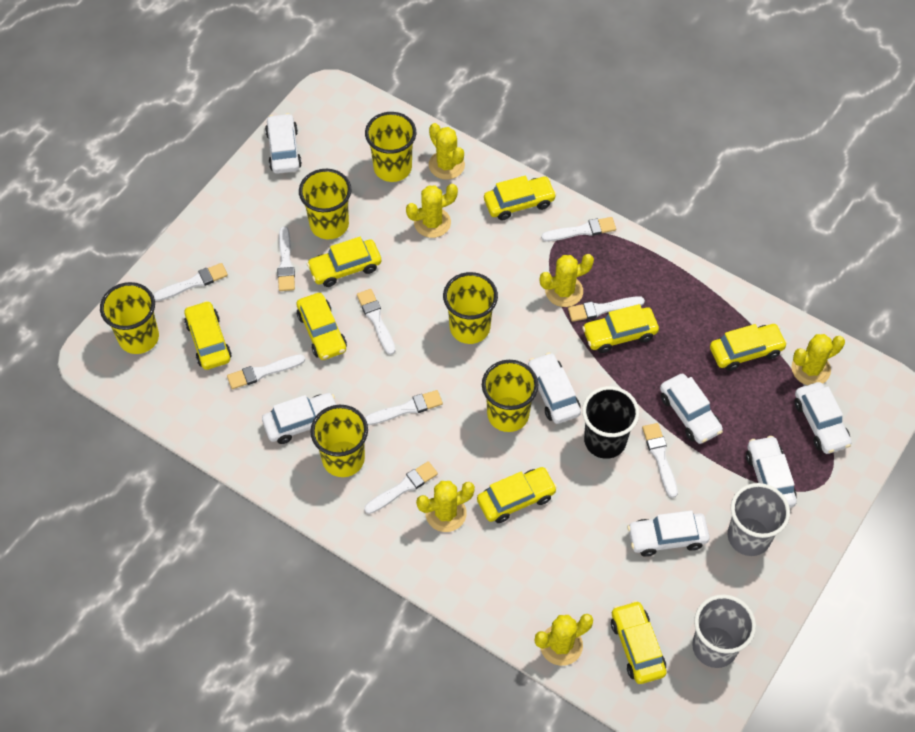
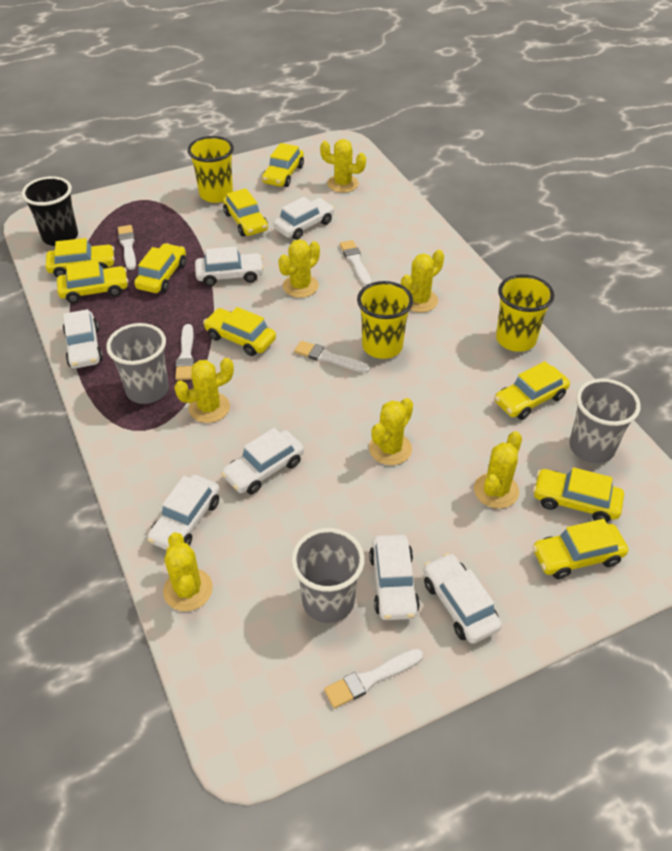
grey cup: 2 -> 3
white brush: 9 -> 5
yellow cactus: 6 -> 7
yellow car: 8 -> 9
yellow cup: 6 -> 3

